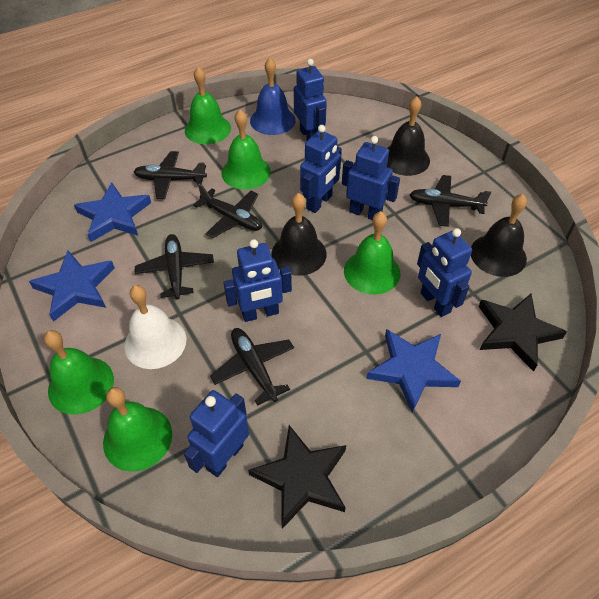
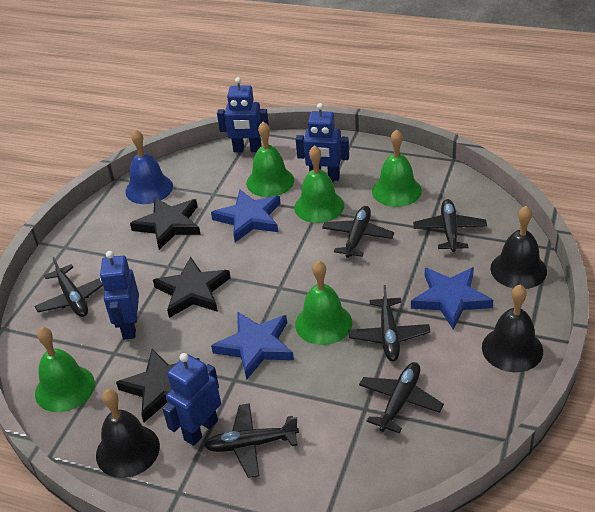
black plane: 5 -> 6
black star: 2 -> 3
blue robot: 6 -> 4
white bell: 1 -> 0

